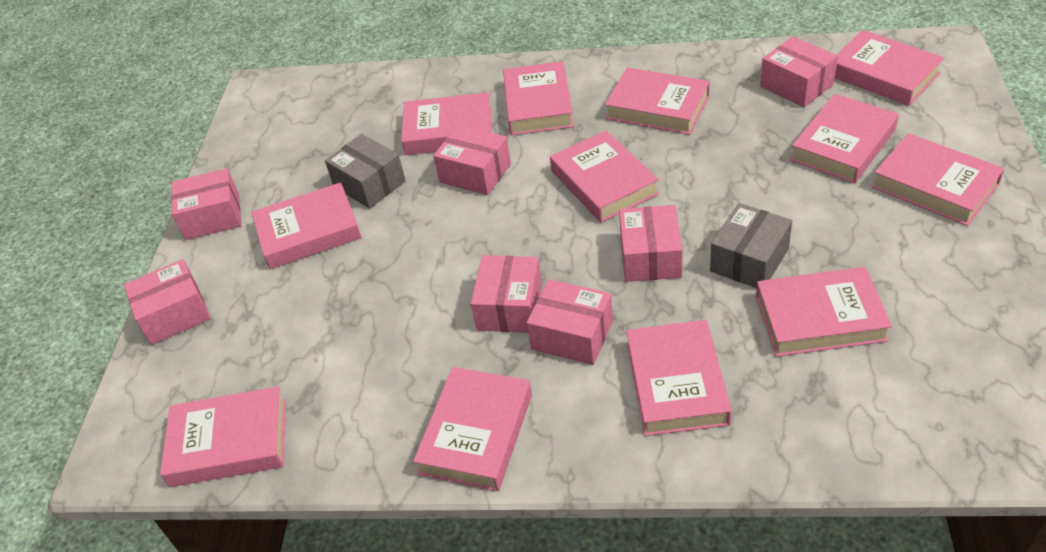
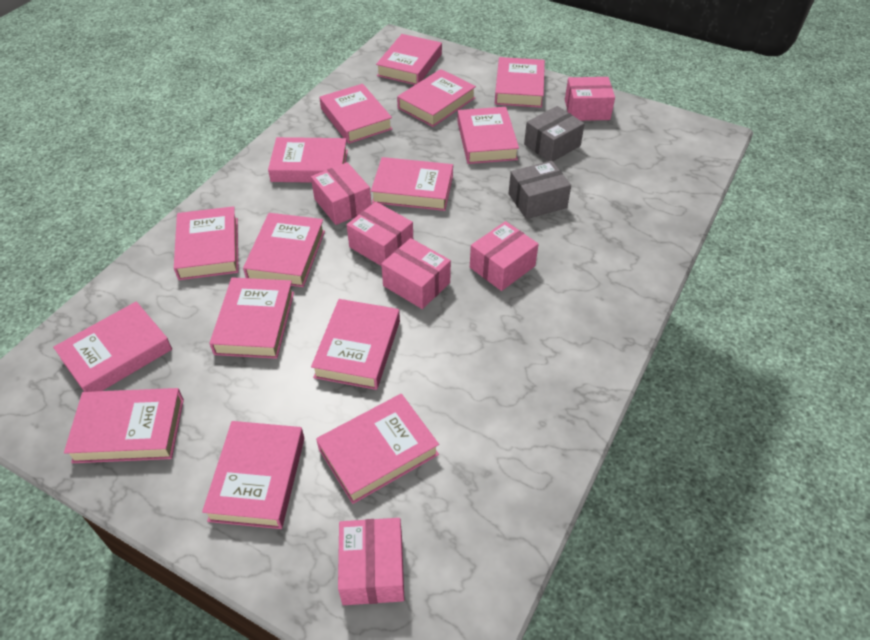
pink book: 12 -> 15
pink box: 7 -> 6

